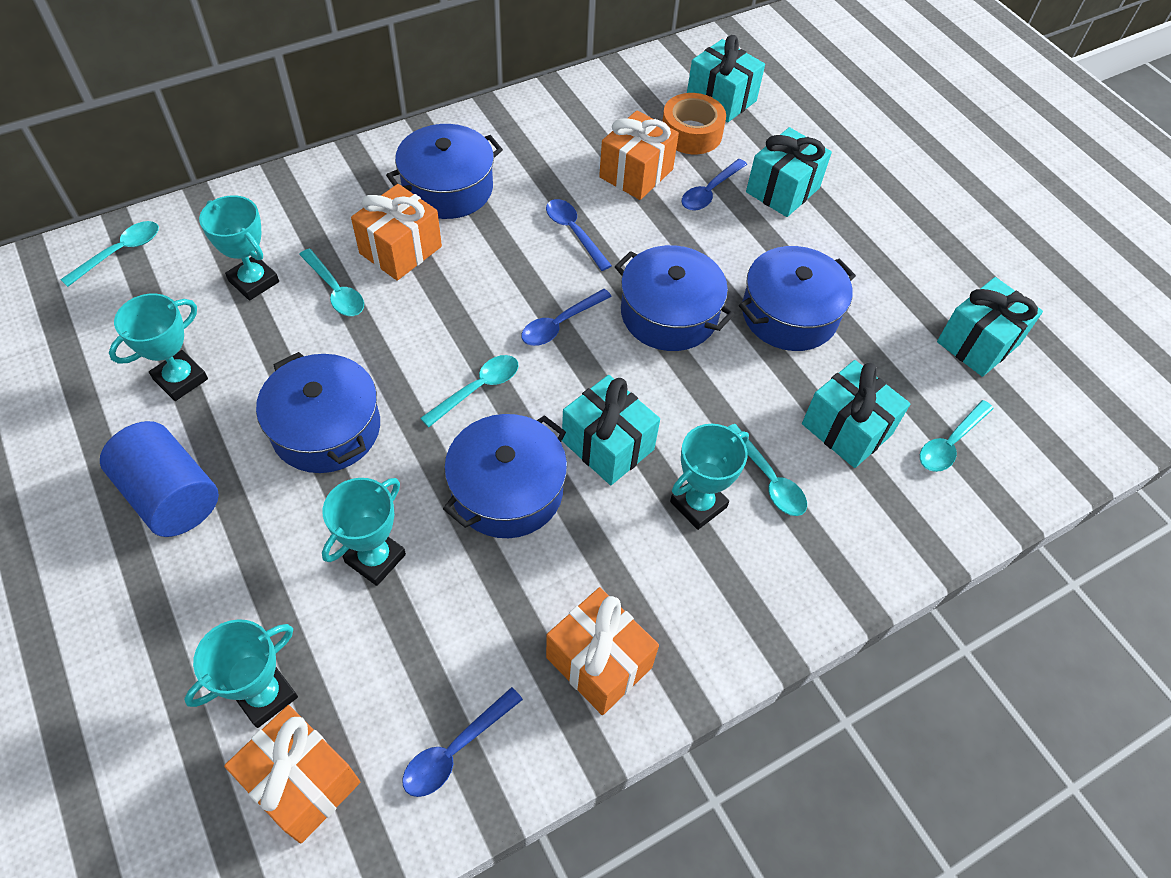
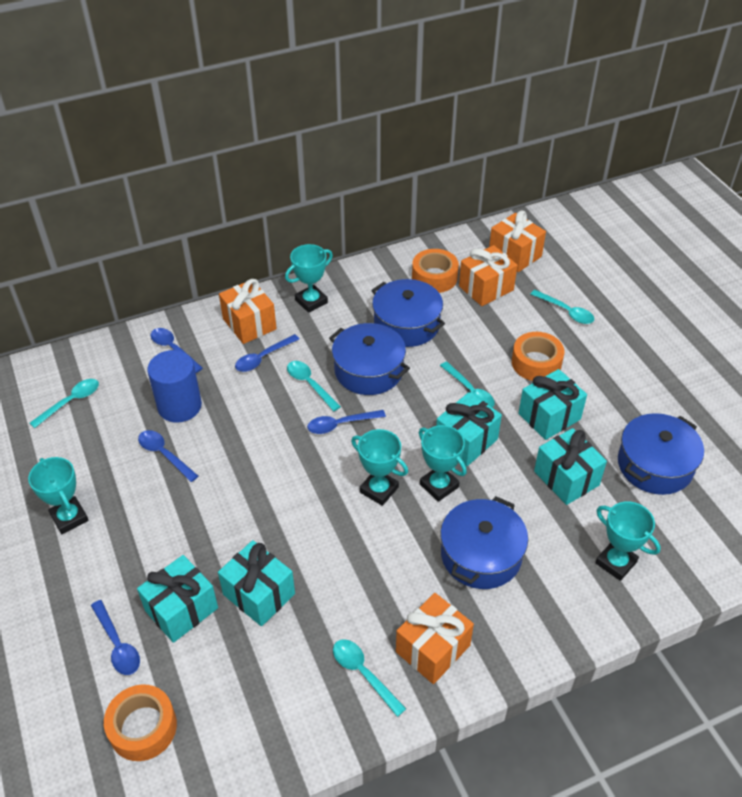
blue pot: 5 -> 4
blue spoon: 4 -> 5
orange tape: 1 -> 3

